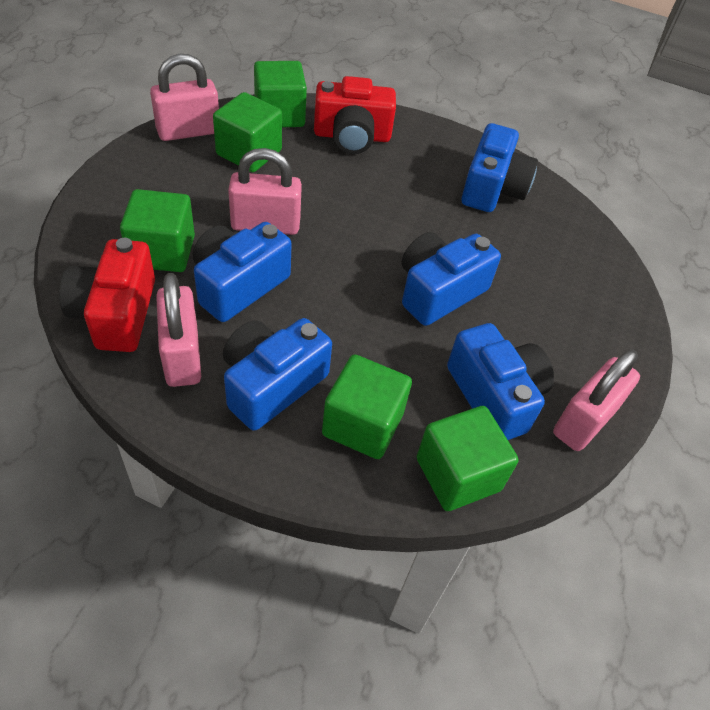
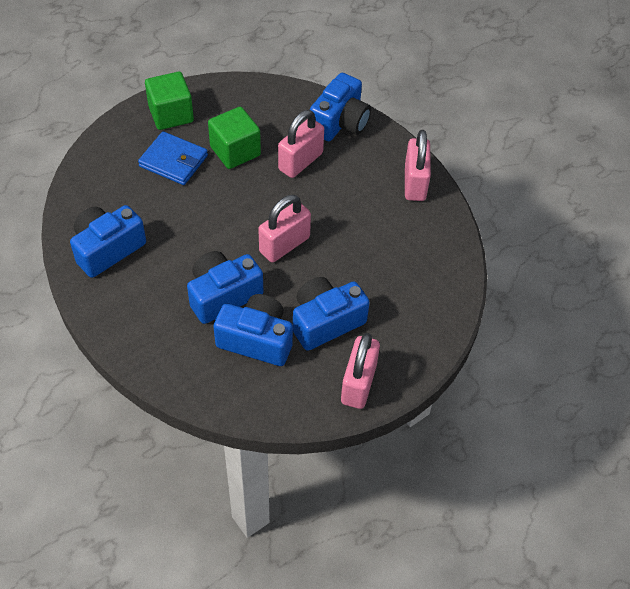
blue wallet: 0 -> 1
green cube: 5 -> 2
red camera: 2 -> 0

